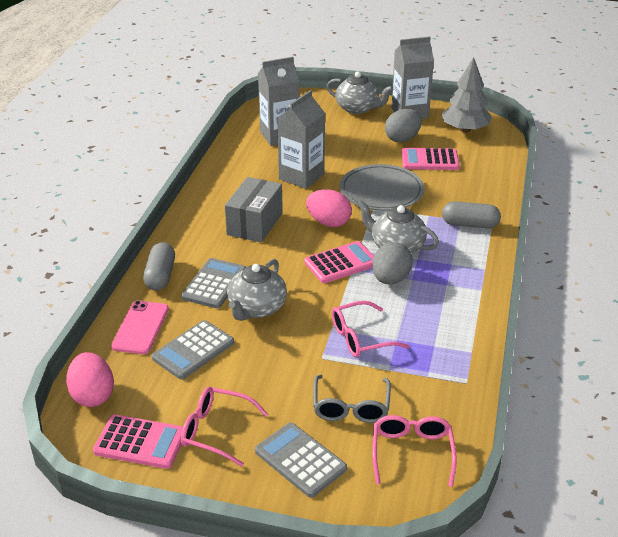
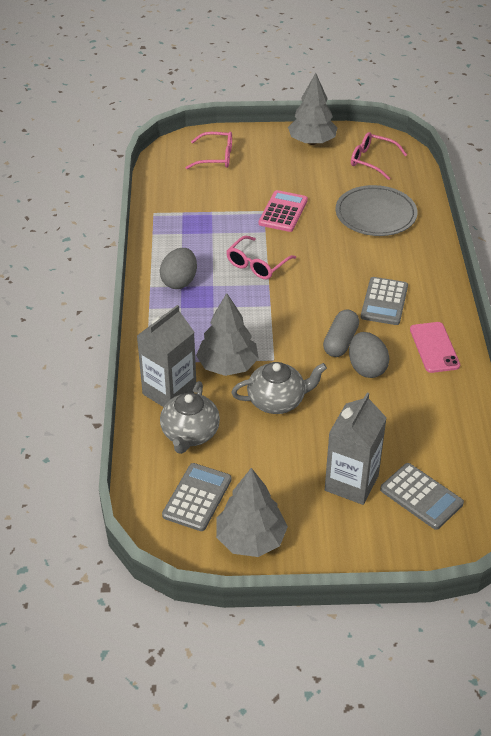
grey box: 1 -> 0
grey capsule: 2 -> 1
grey carton: 3 -> 2
grey glasses: 1 -> 0
grey teapot: 3 -> 2
grey tree: 1 -> 3
pink calculator: 3 -> 1
pink egg: 2 -> 0

